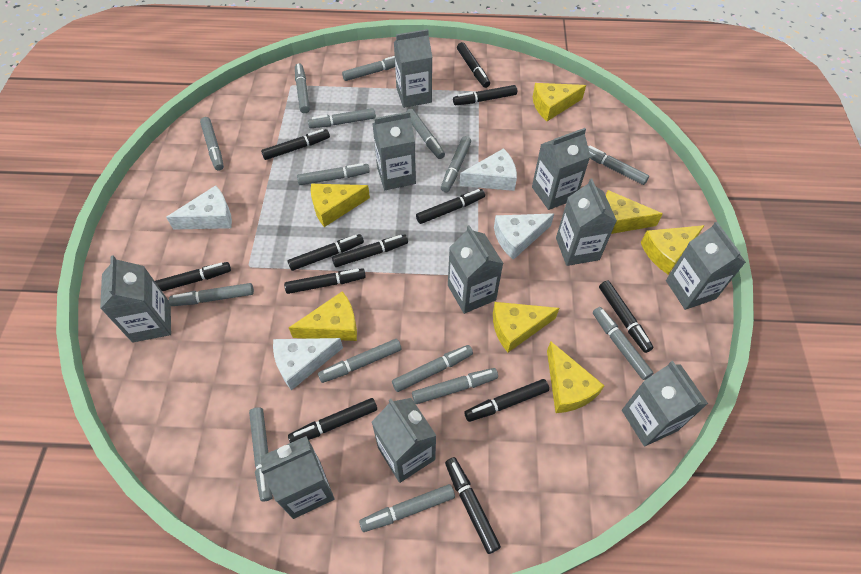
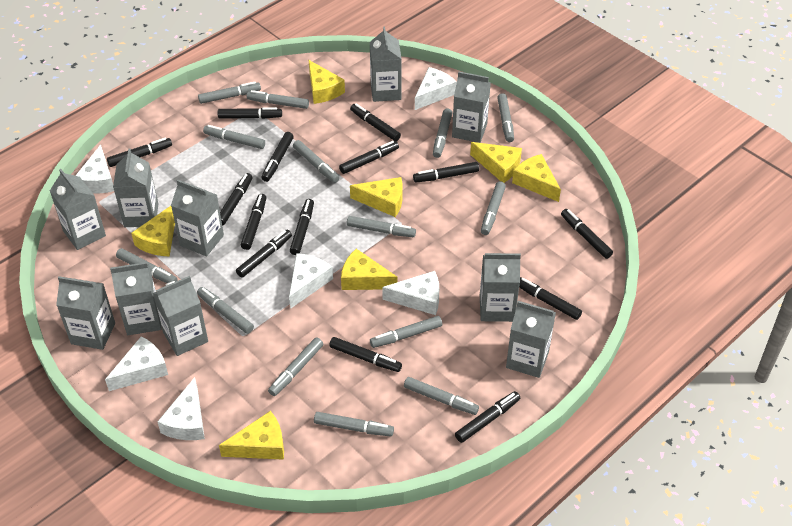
black marker: 12 -> 14
grey marker: 15 -> 14
white cheese: 4 -> 6

